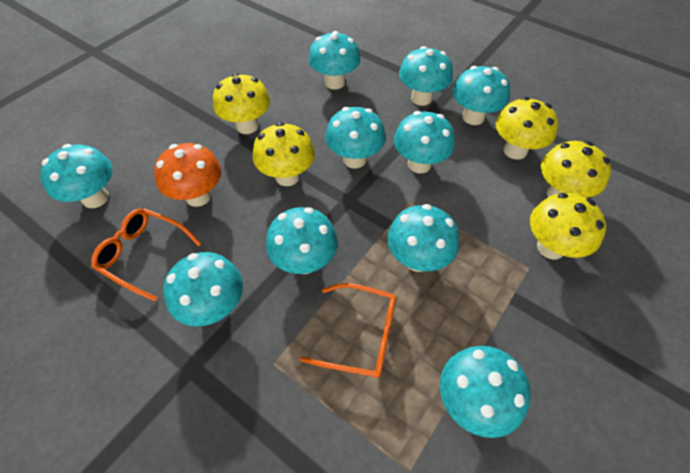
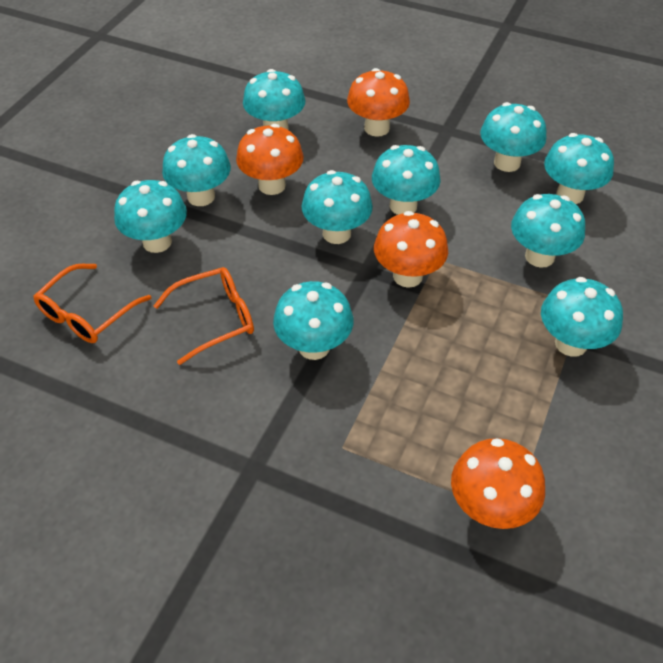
orange mushroom: 1 -> 4
yellow mushroom: 5 -> 0

